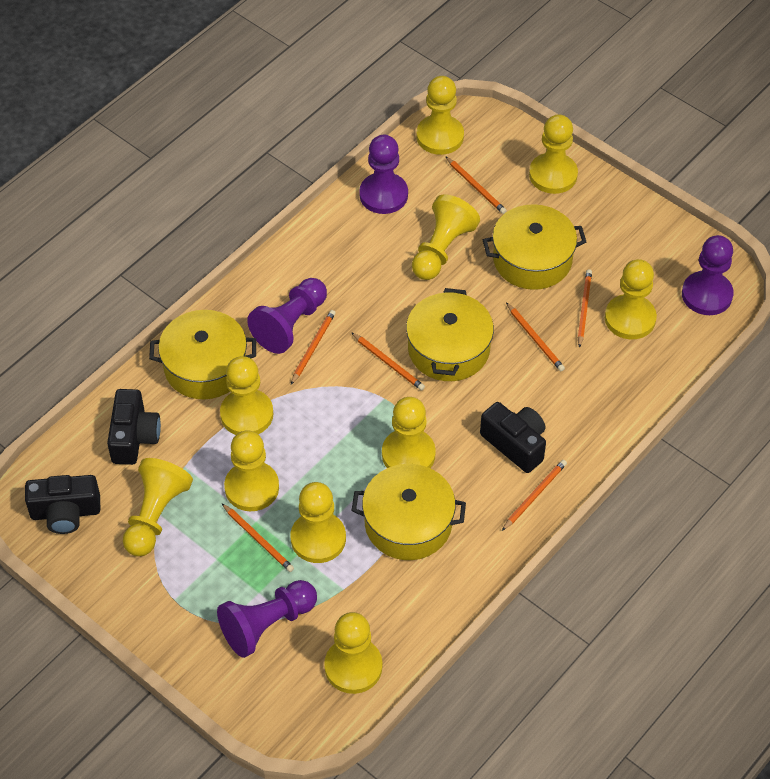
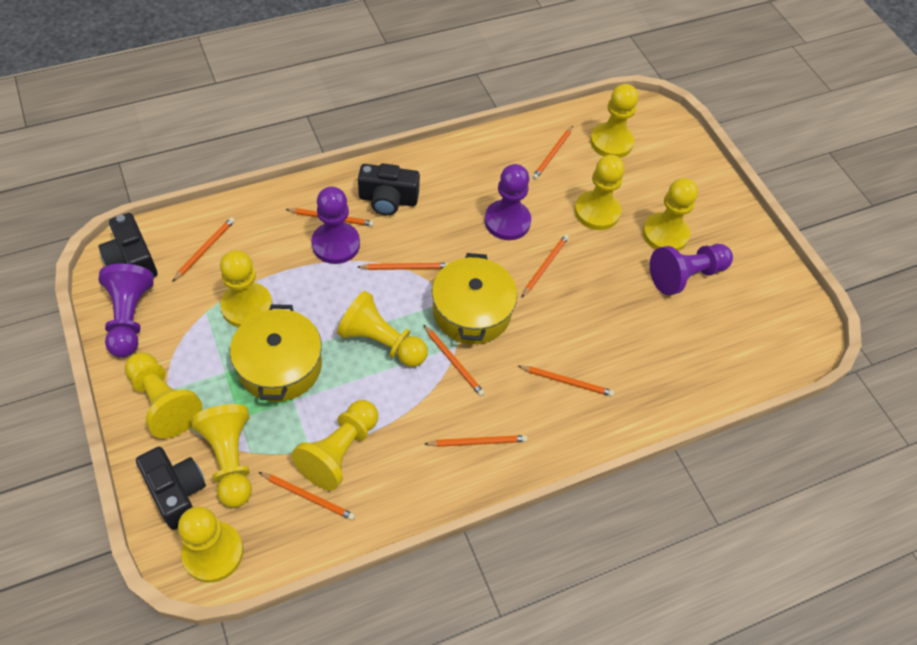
orange pencil: 7 -> 9
yellow pawn: 10 -> 9
yellow pot: 4 -> 2

